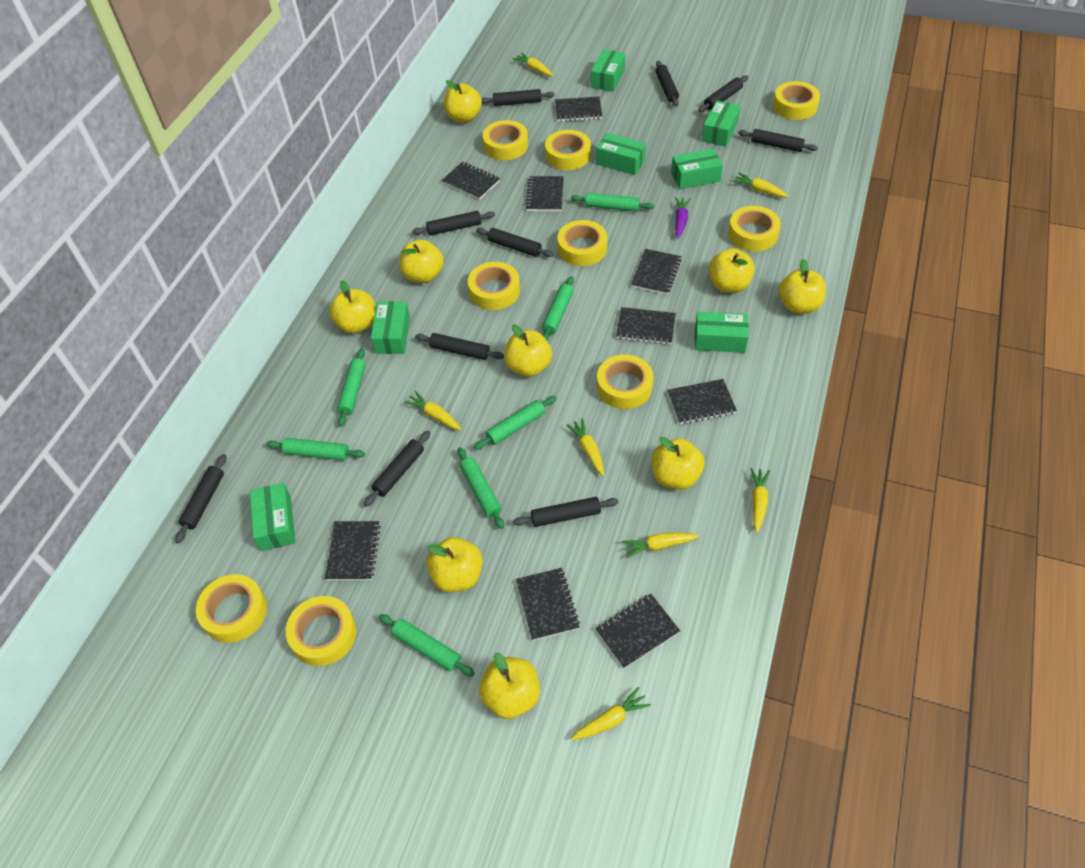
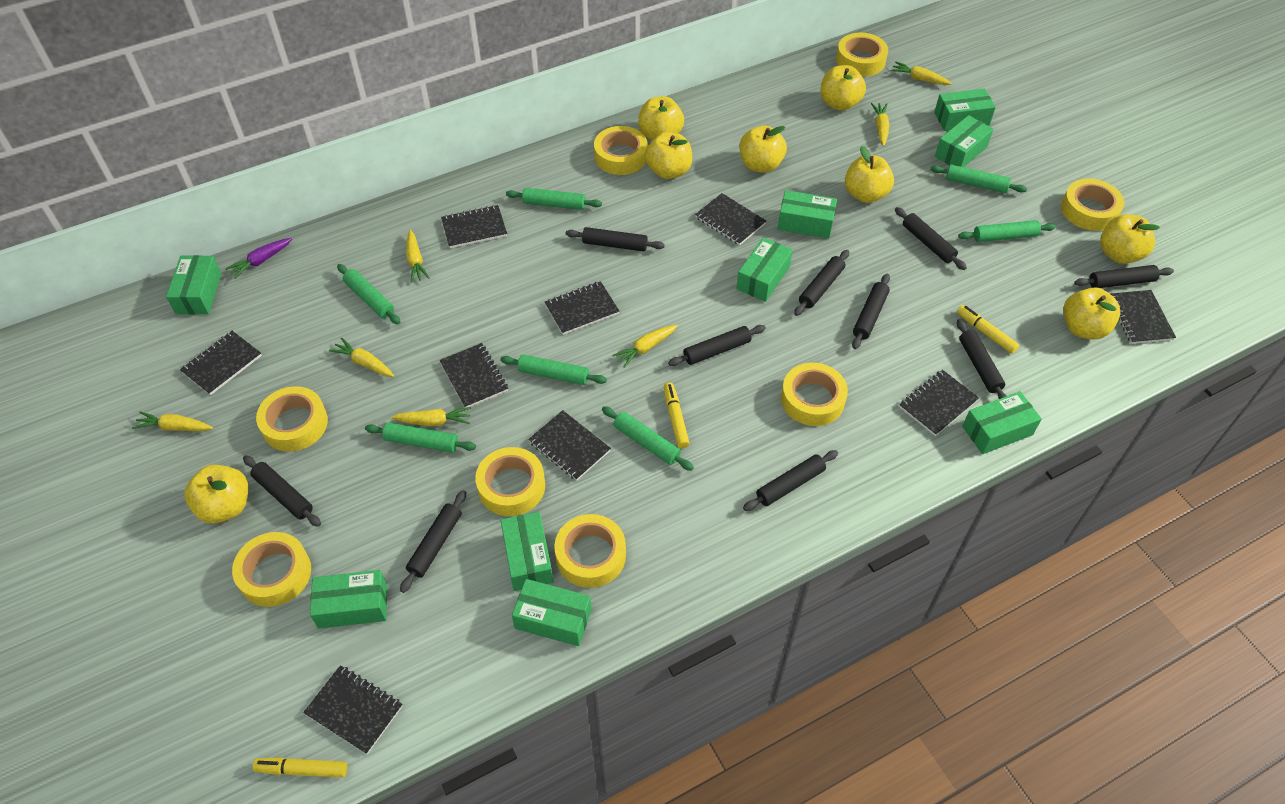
green box: 7 -> 9
yellow apple: 9 -> 8
yellow marker: 0 -> 3
yellow tape: 9 -> 8

